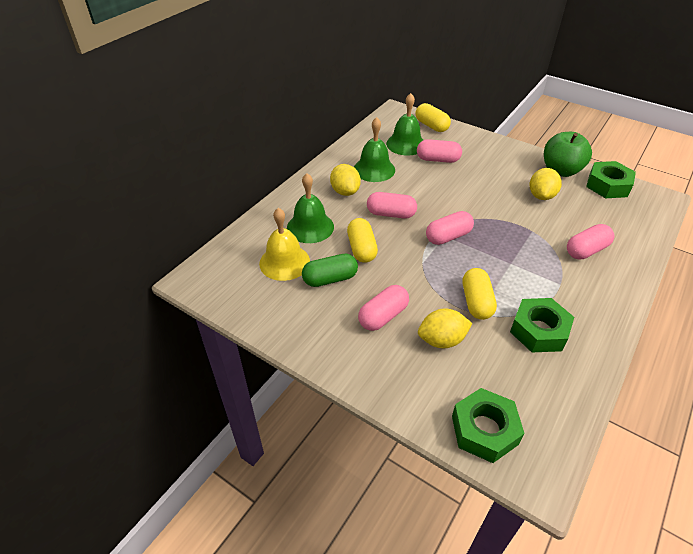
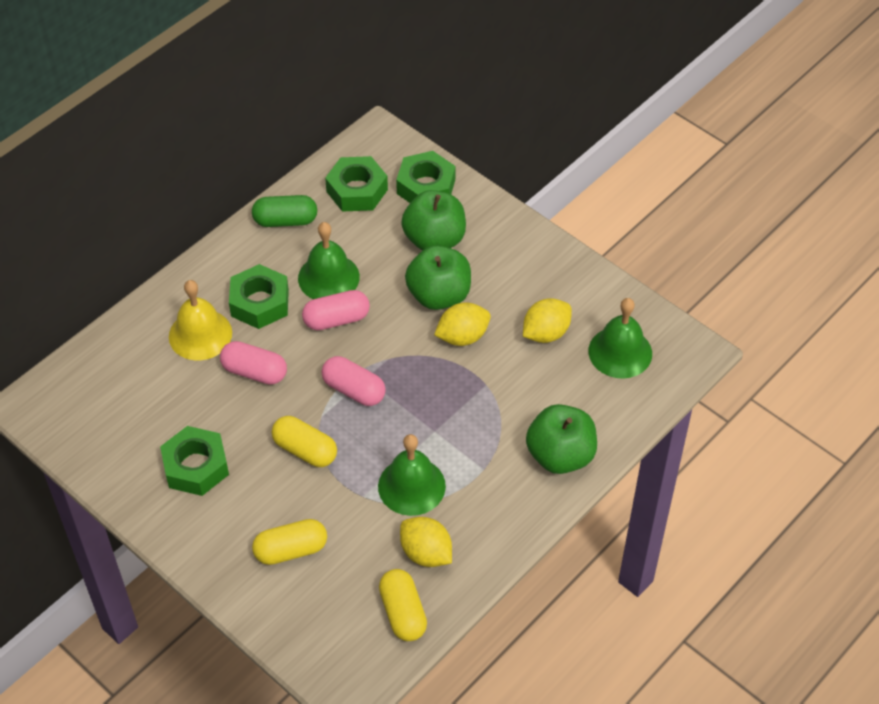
green apple: 1 -> 3
green nut: 3 -> 4
pink capsule: 5 -> 3

